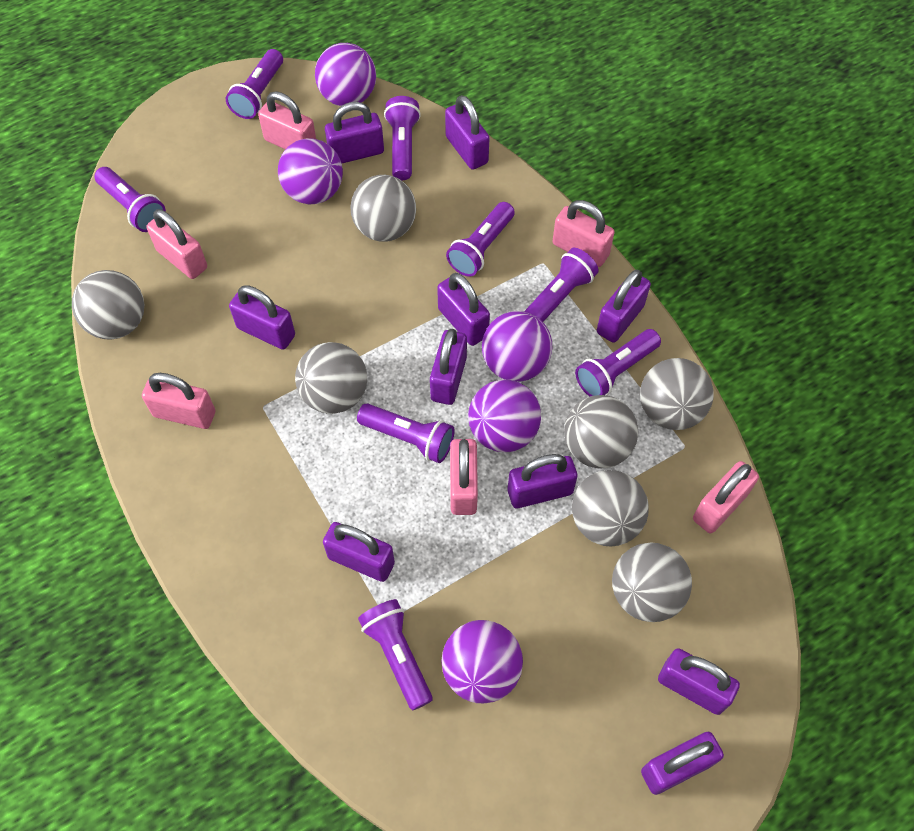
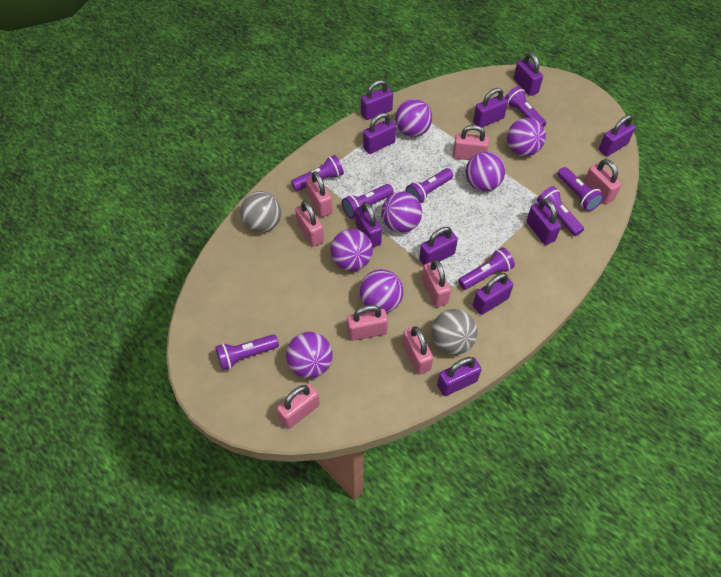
grey ball: 7 -> 2
pink padlock: 6 -> 8
purple ball: 5 -> 7

